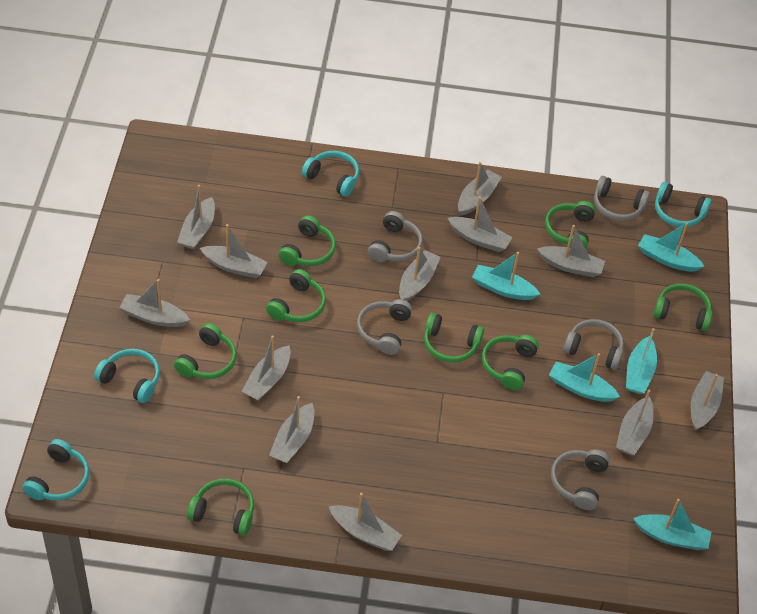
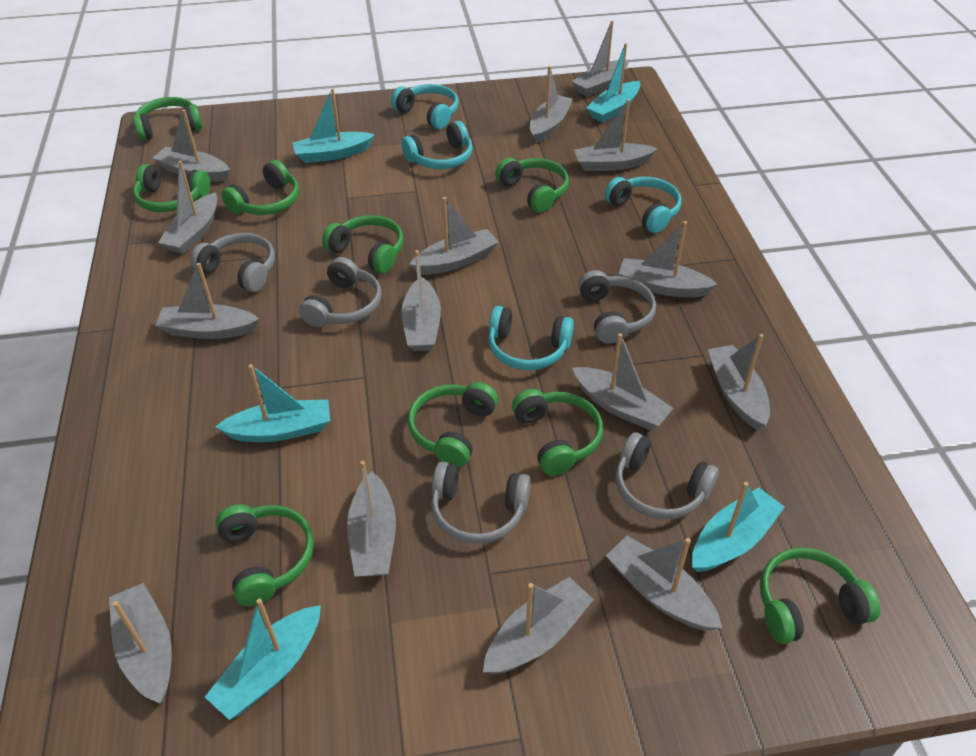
green headphones: 8 -> 9
grey boat: 12 -> 15

